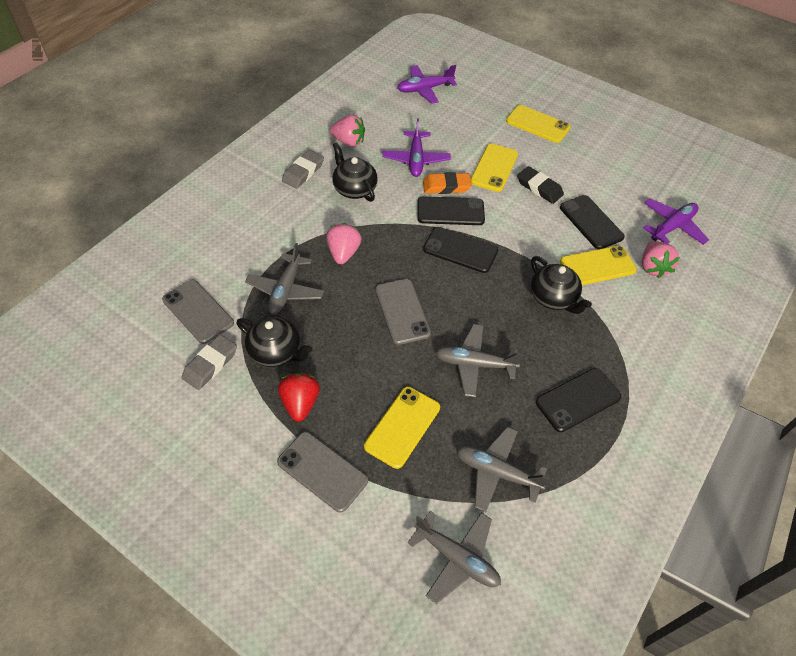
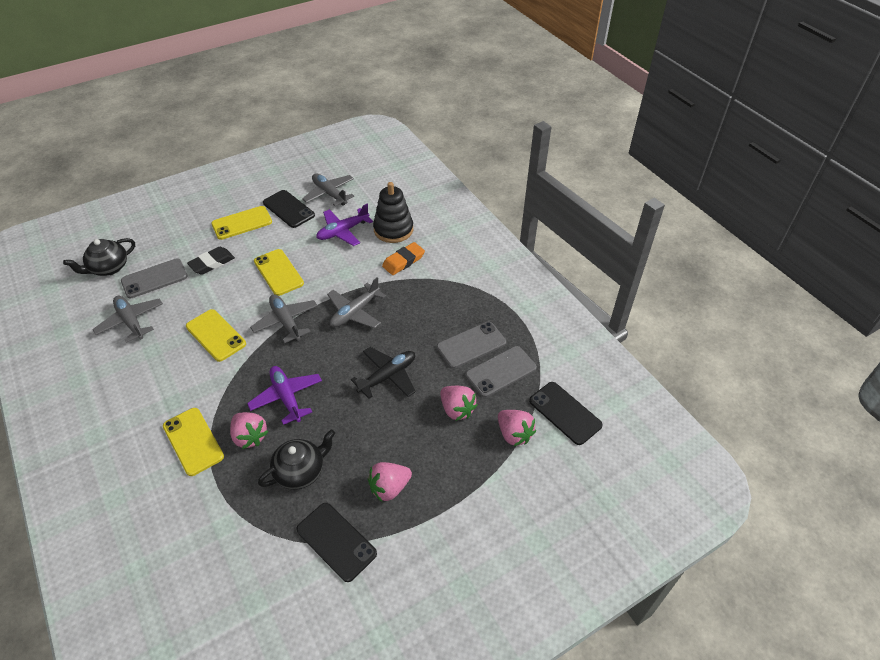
black phone: 4 -> 3
black plane: 0 -> 1
black stacking toy: 0 -> 1
black teapot: 3 -> 2
grey eraser: 2 -> 0
pink strawberry: 3 -> 4
purple plane: 3 -> 2
red strawberry: 1 -> 0

